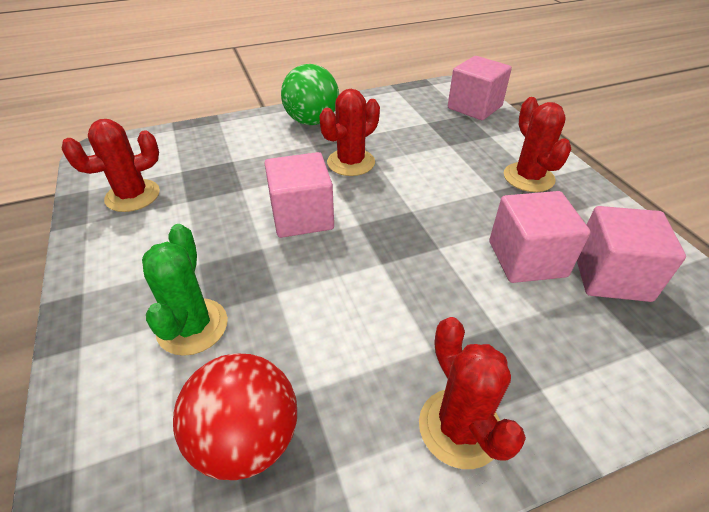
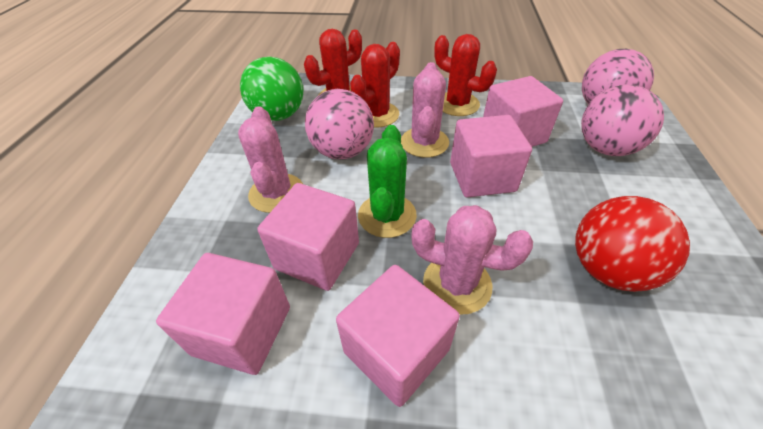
pink ball: 0 -> 3
pink cactus: 0 -> 3
pink cube: 4 -> 5
red cactus: 4 -> 3

